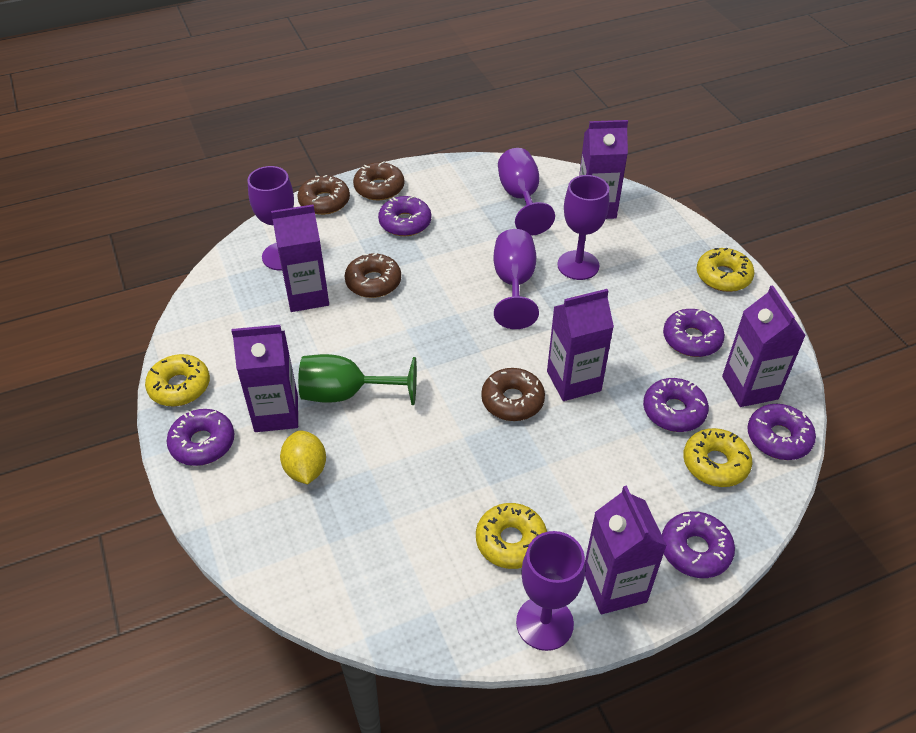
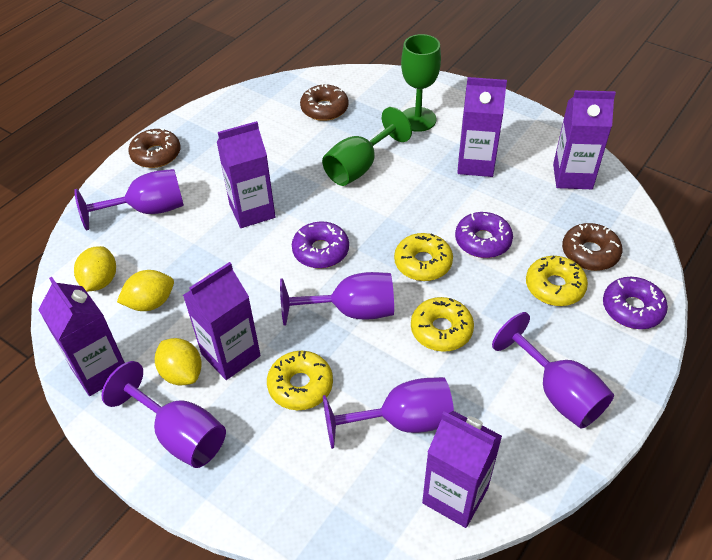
brown donut: 4 -> 3
green goblet: 1 -> 2
purple donut: 6 -> 3
yellow lemon: 1 -> 3

